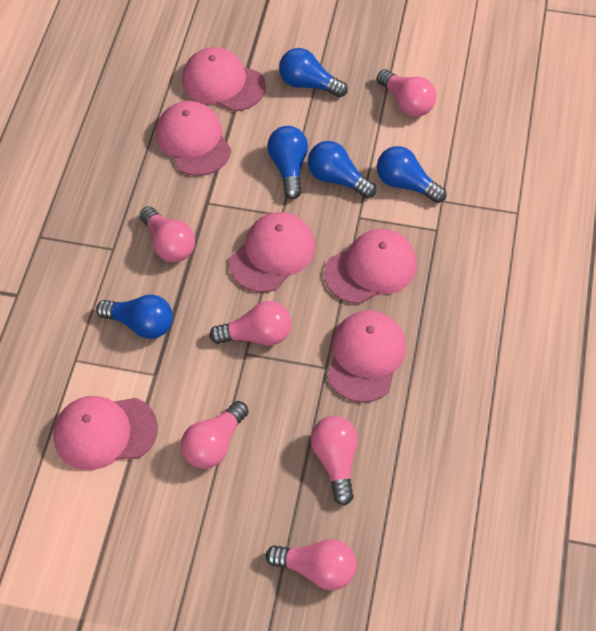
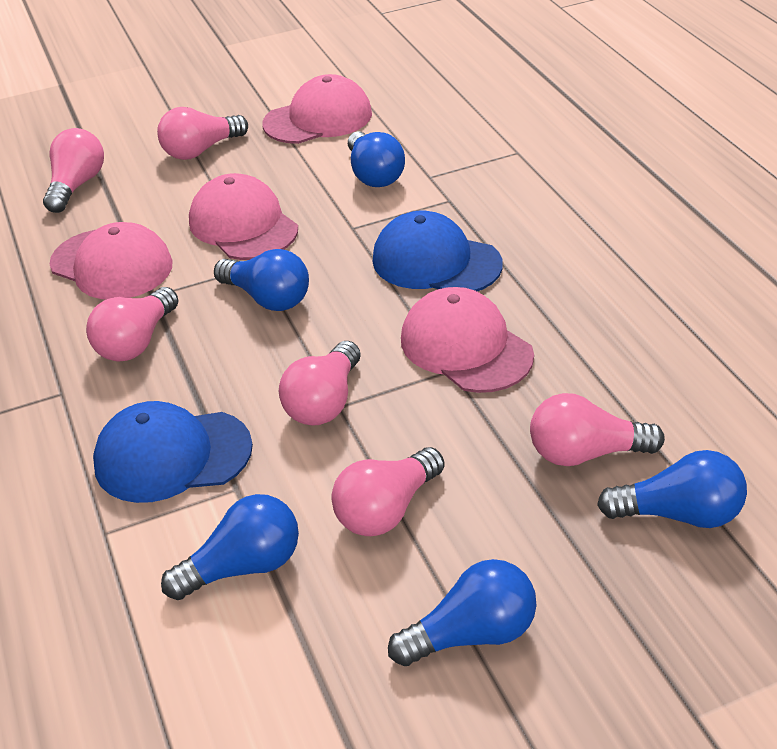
blue cap: 0 -> 2
pink cap: 6 -> 4

